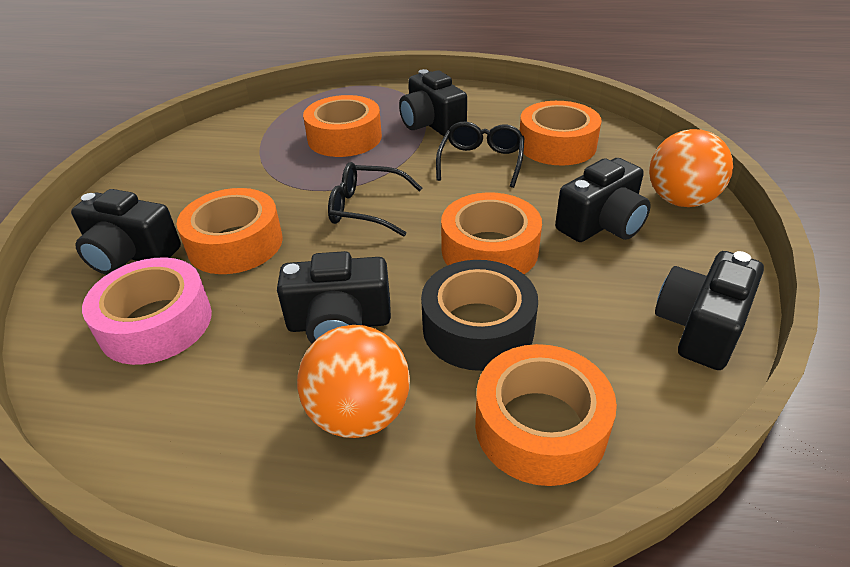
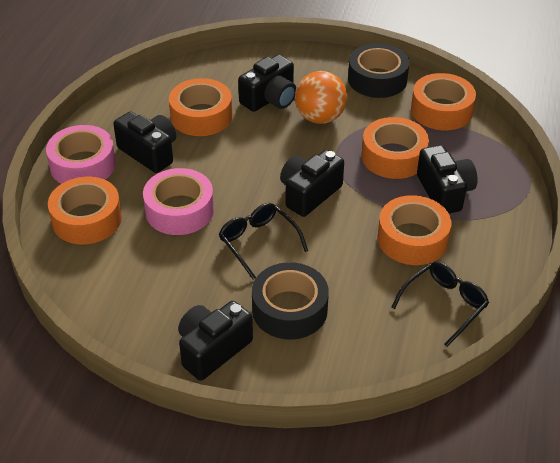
black tape: 1 -> 2
orange ball: 2 -> 1
pink tape: 1 -> 2

